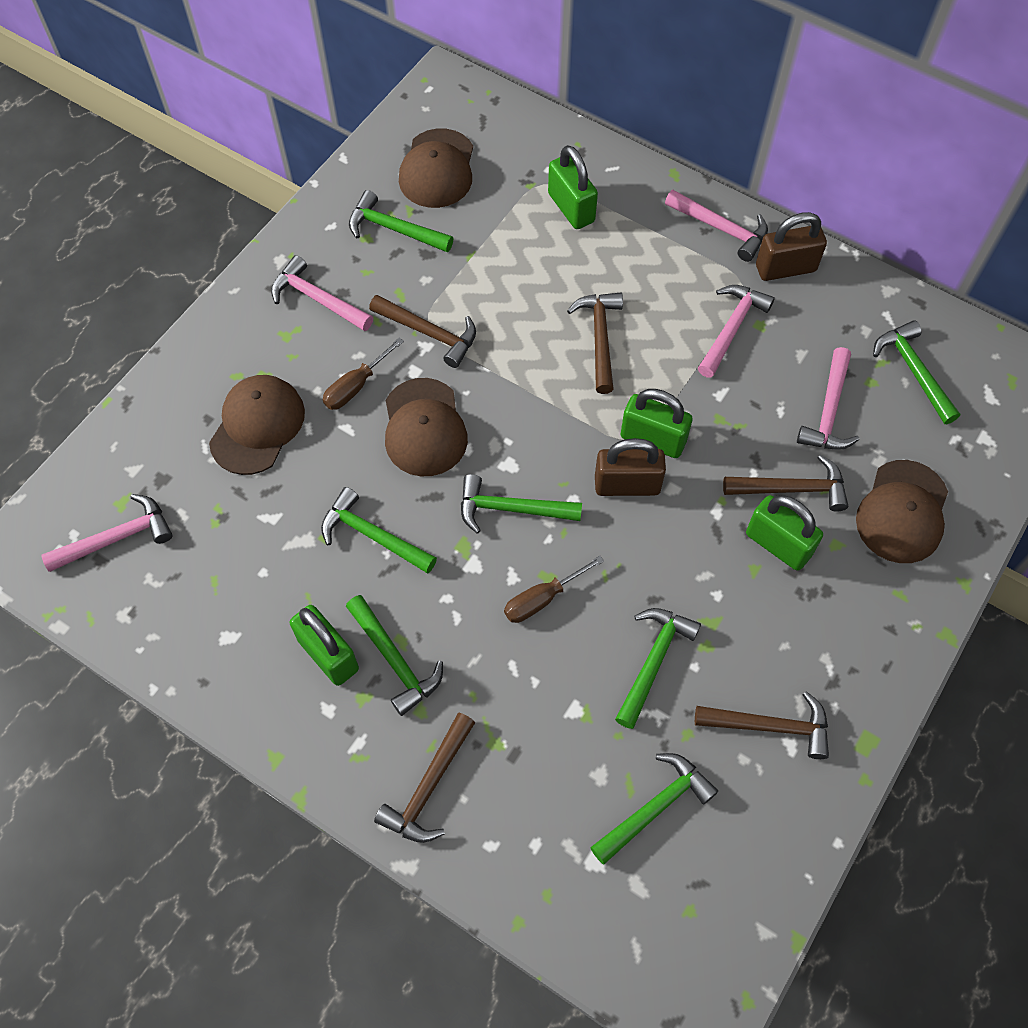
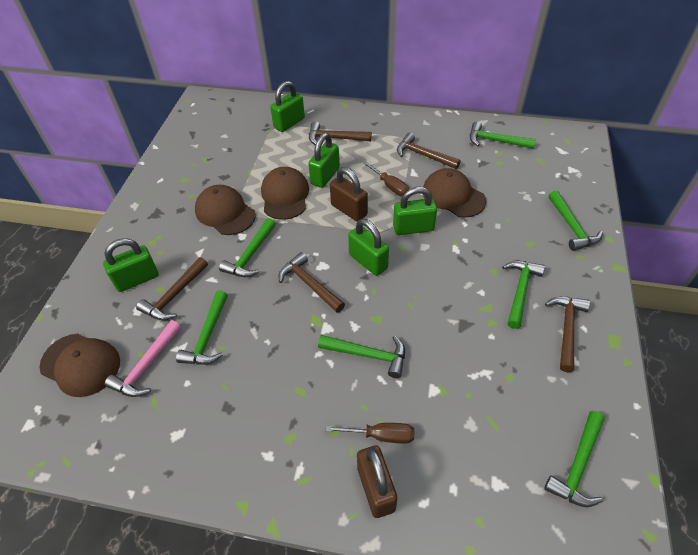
green padlock: 4 -> 5
pink hammer: 5 -> 1

